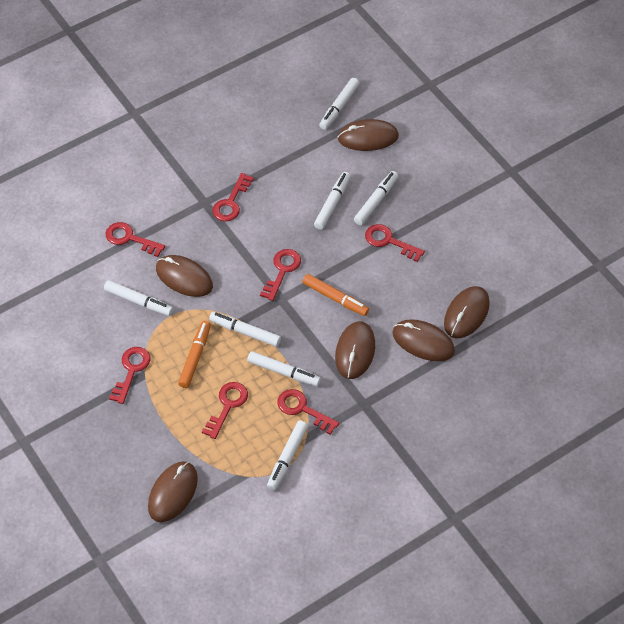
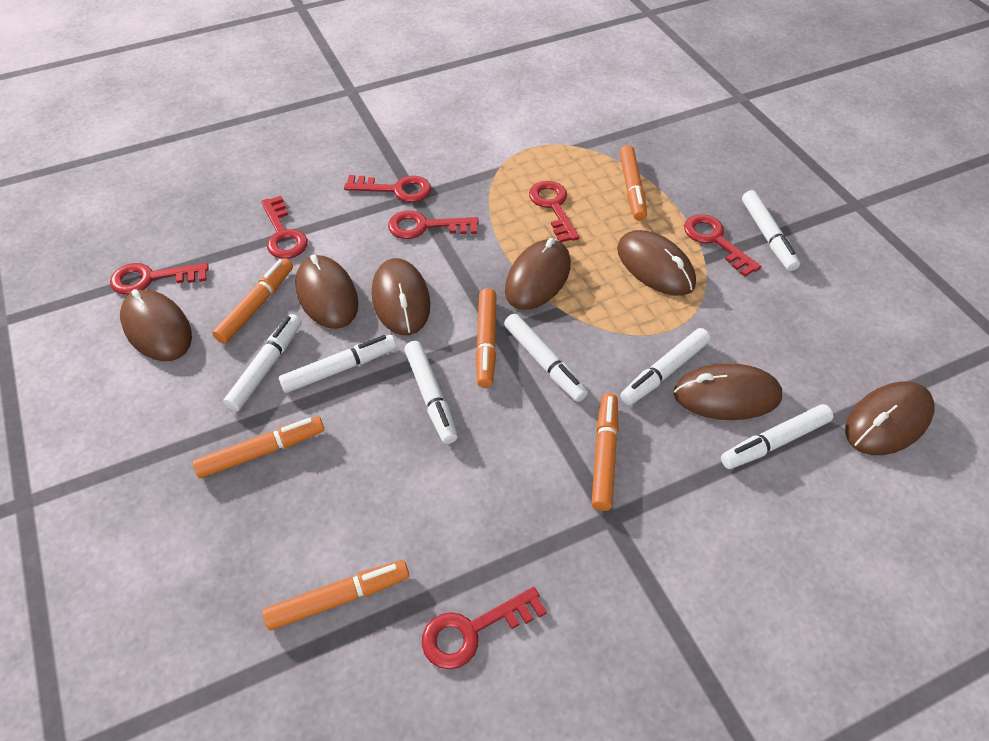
brown mouse: 6 -> 7
orange marker: 2 -> 6

